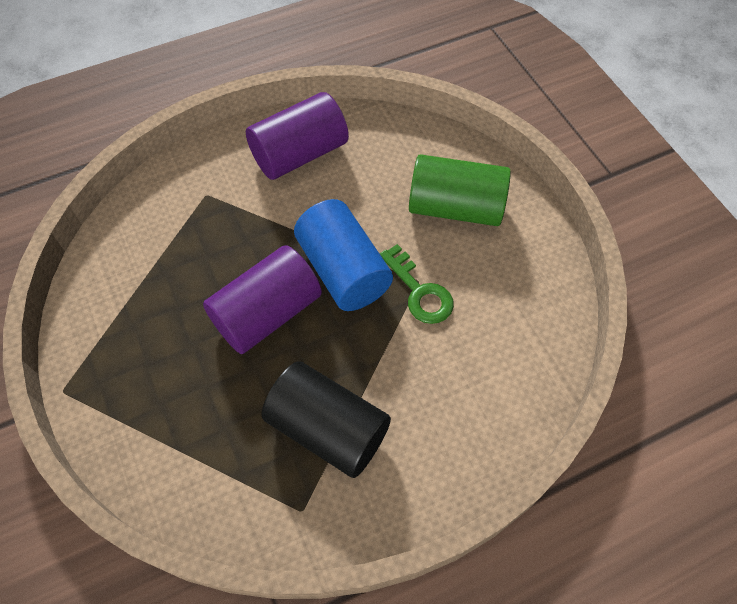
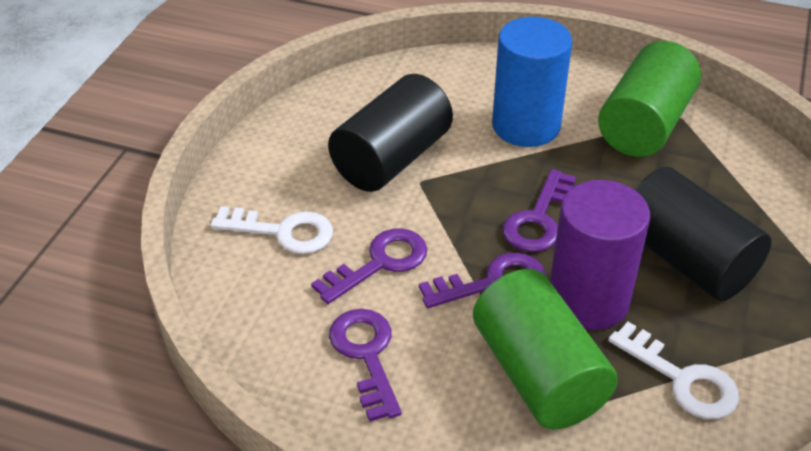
black cylinder: 1 -> 2
green cylinder: 1 -> 2
green key: 1 -> 0
purple cylinder: 2 -> 1
purple key: 0 -> 4
white key: 0 -> 2

